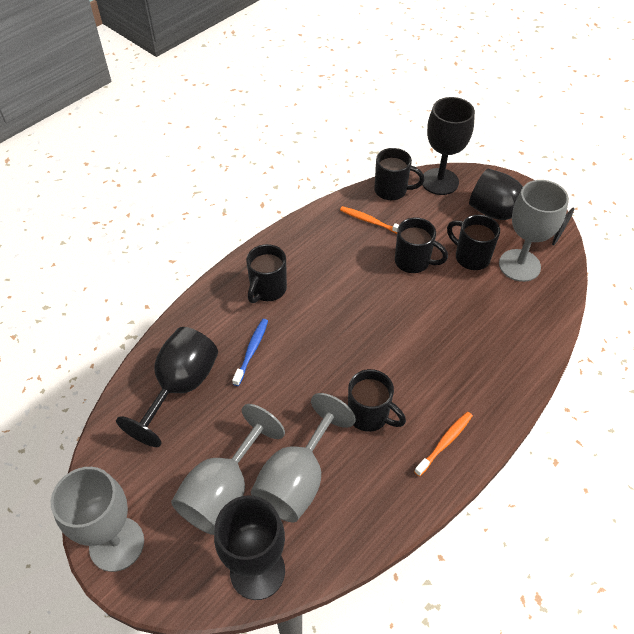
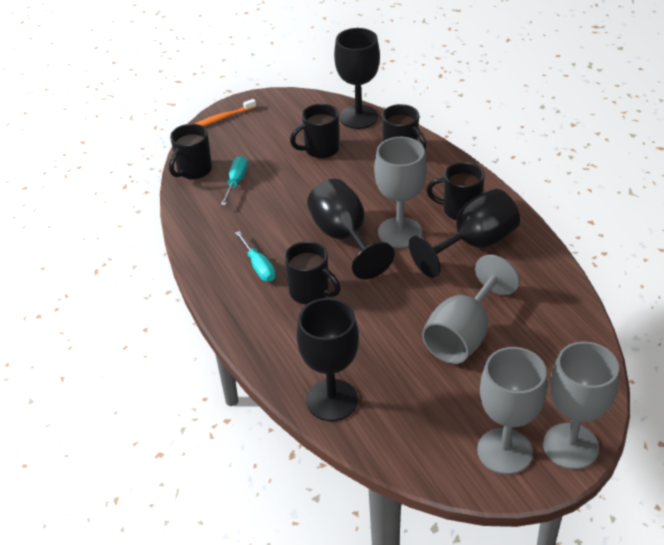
blue toothbrush: 1 -> 0
orange toothbrush: 2 -> 1
turquoise screwdriver: 0 -> 2

